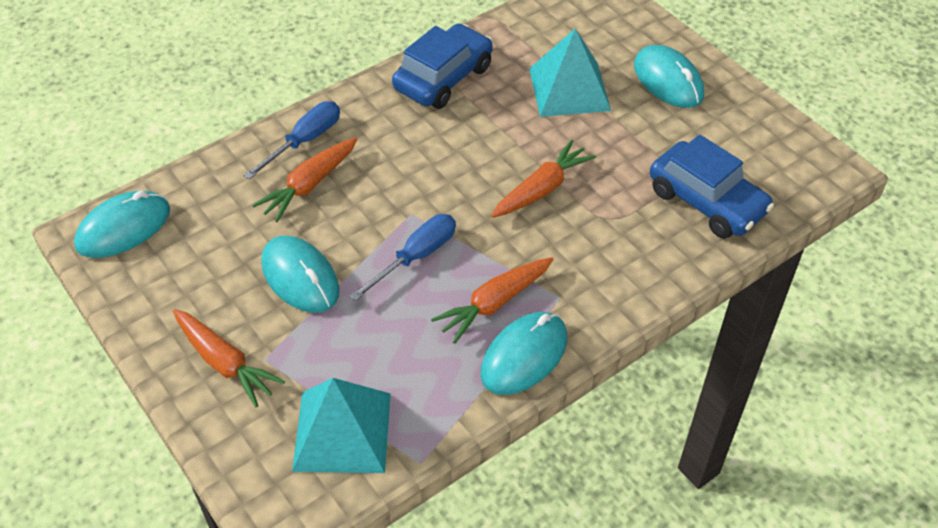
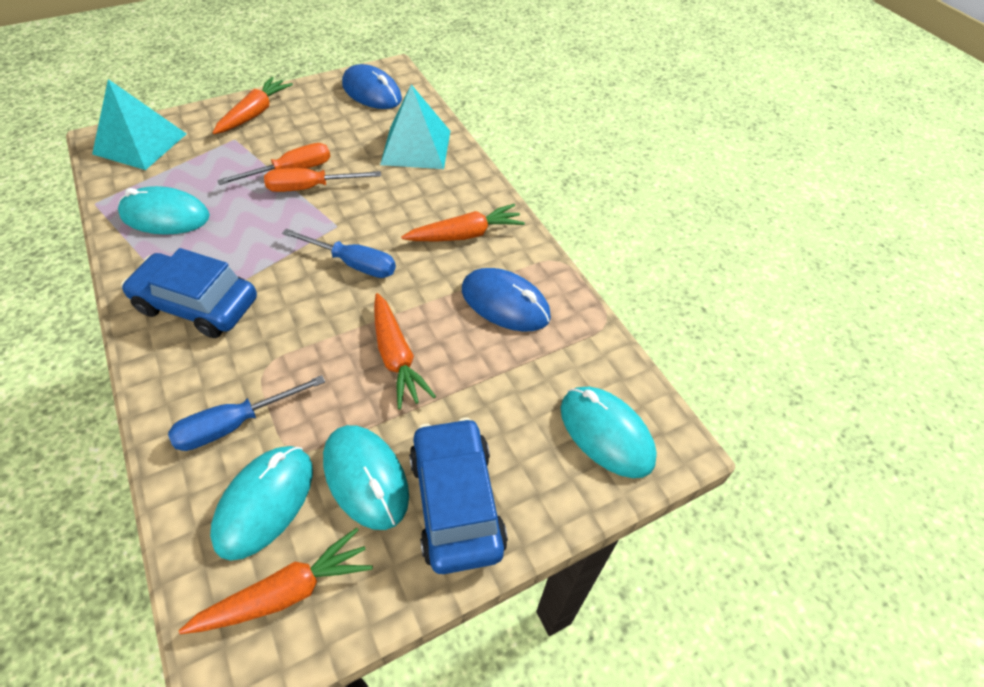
blue mouse: 0 -> 2
orange screwdriver: 0 -> 2

